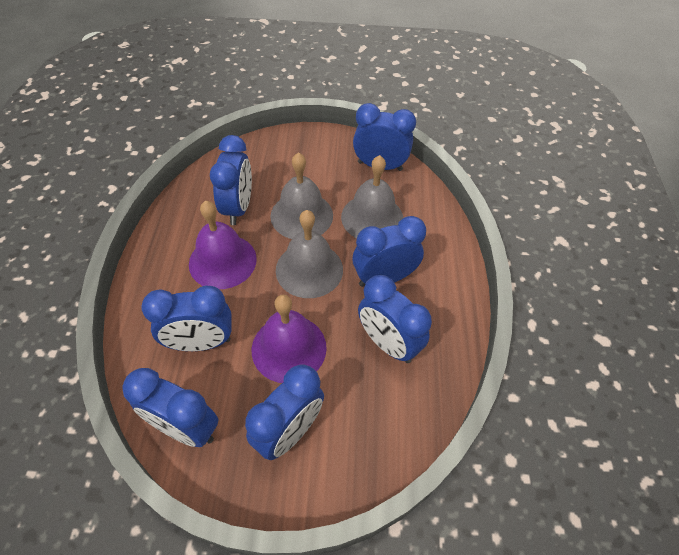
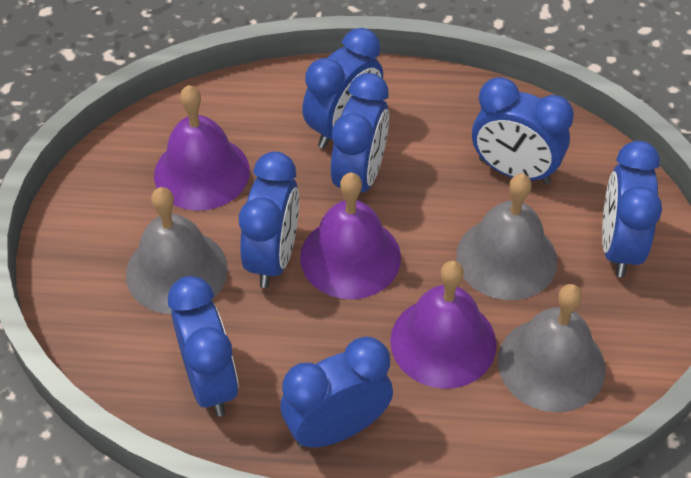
purple bell: 2 -> 3

